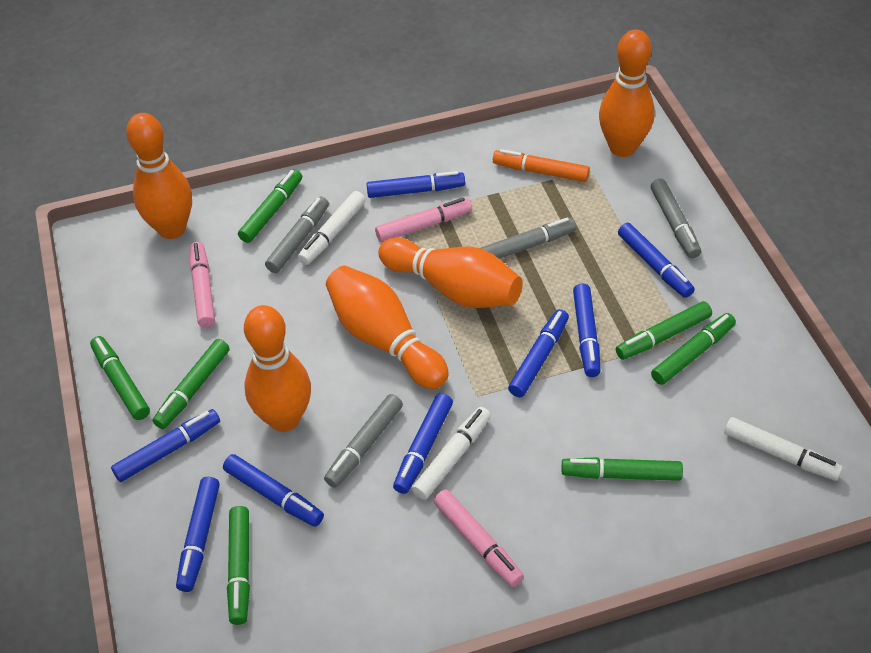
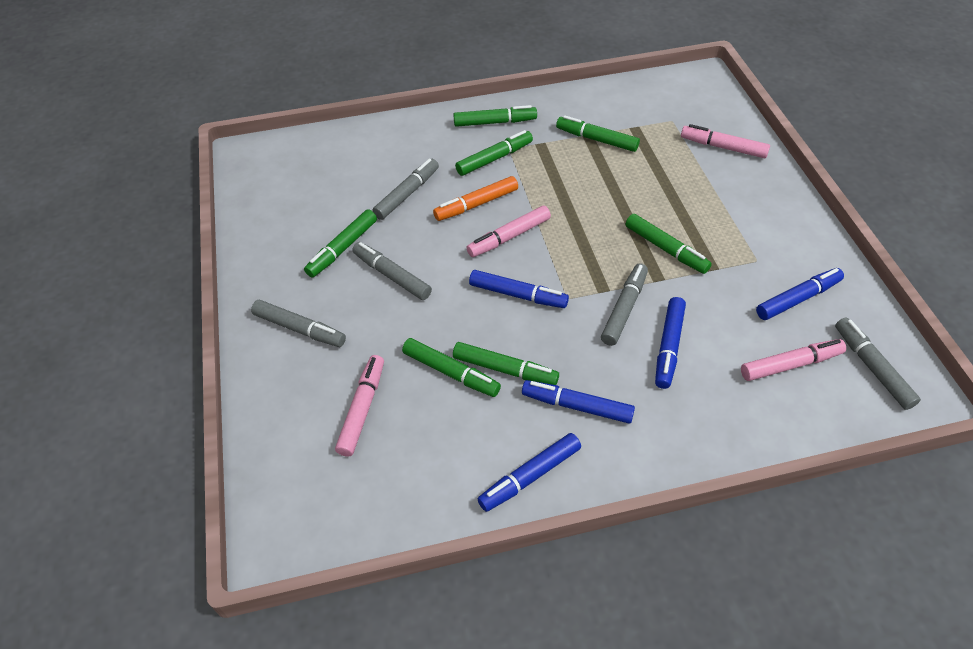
blue marker: 8 -> 5
grey marker: 4 -> 5
orange bowling pin: 5 -> 0
pink marker: 3 -> 4
white marker: 3 -> 0

